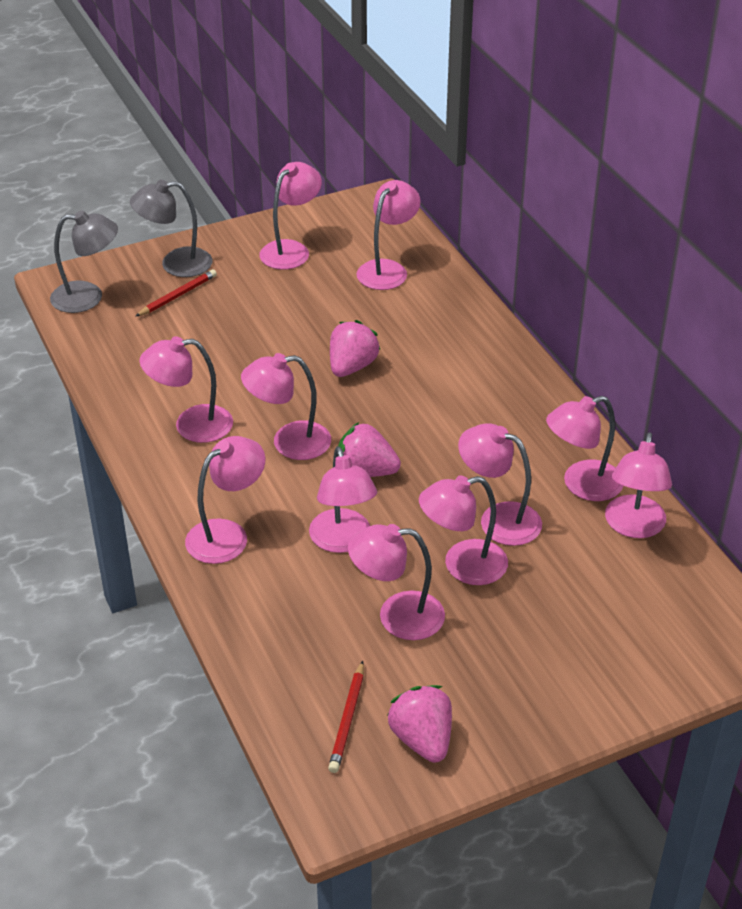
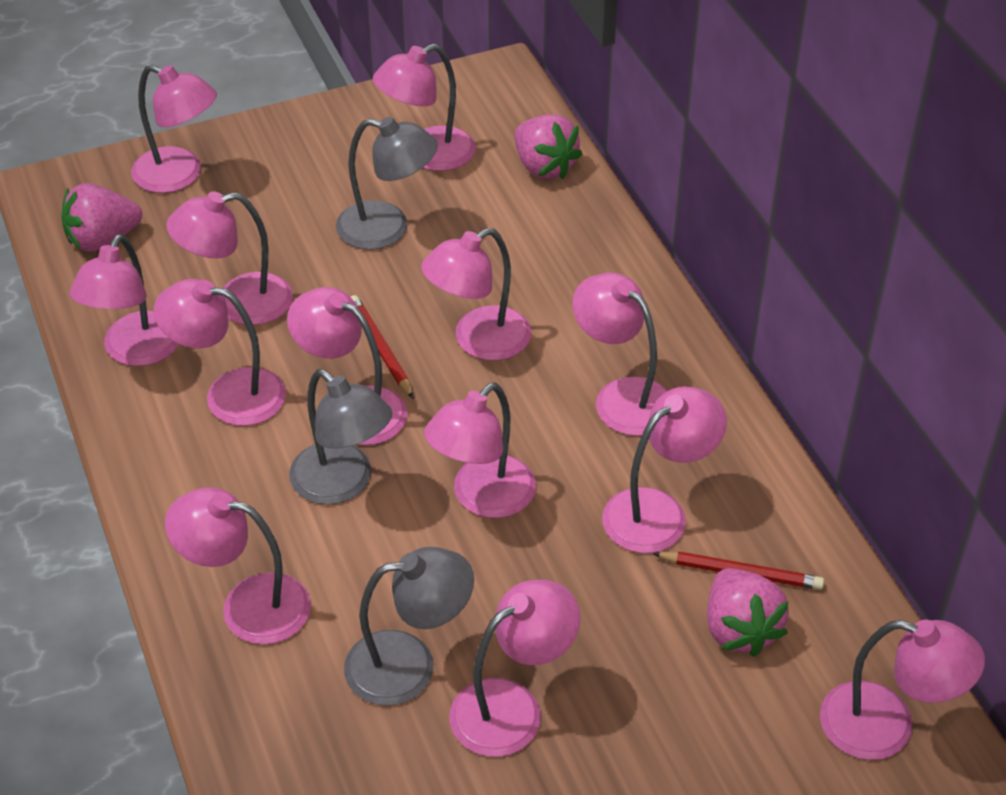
grey lamp: 2 -> 3
pink lamp: 11 -> 13

